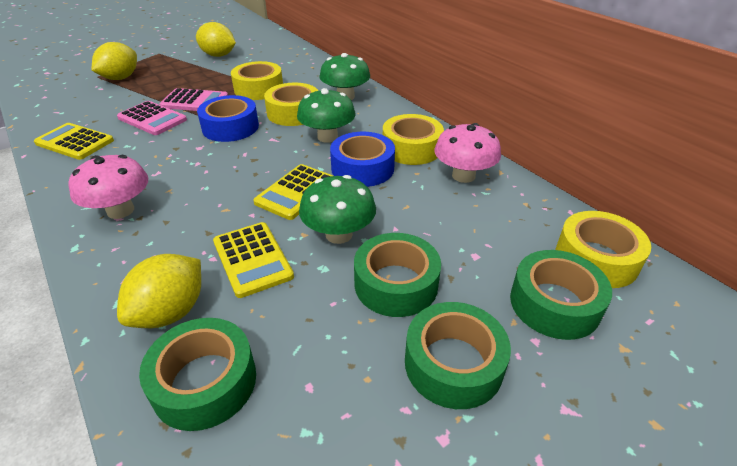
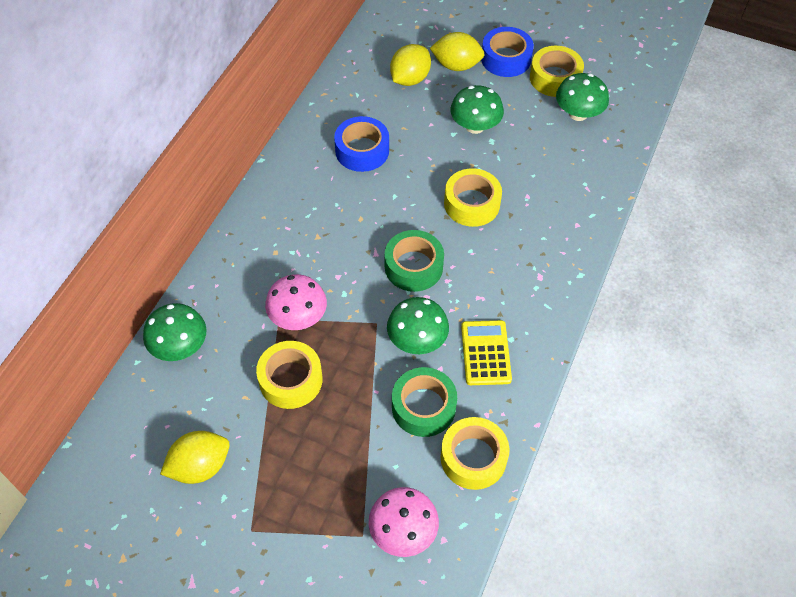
green mushroom: 3 -> 4
green tape: 4 -> 2
pink calculator: 2 -> 0
yellow calculator: 3 -> 1

